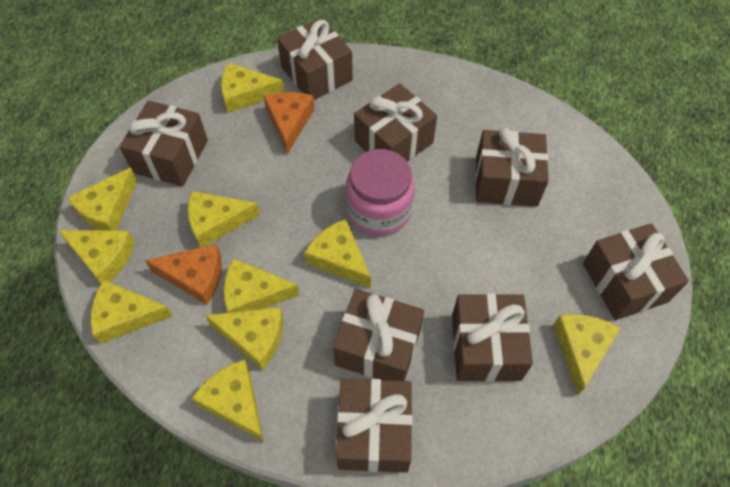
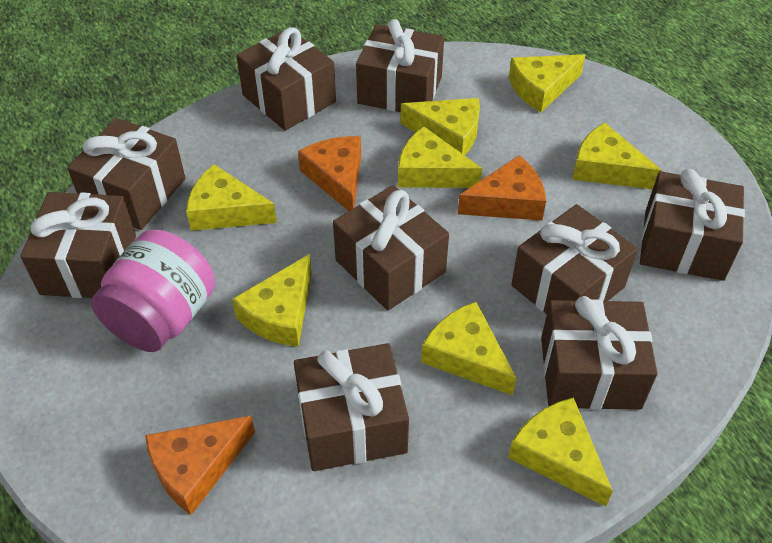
brown gift: 8 -> 9
orange cheese: 2 -> 3
yellow cheese: 10 -> 8

